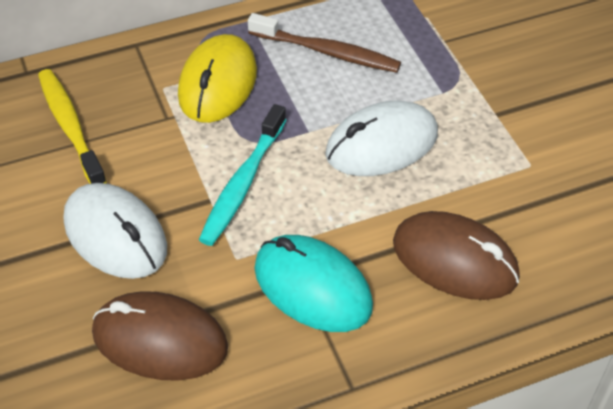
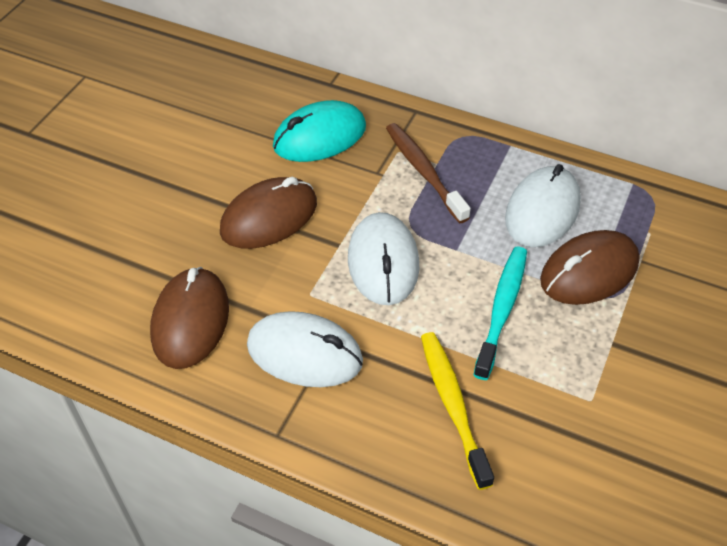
brown mouse: 2 -> 3
white mouse: 2 -> 3
yellow mouse: 1 -> 0

